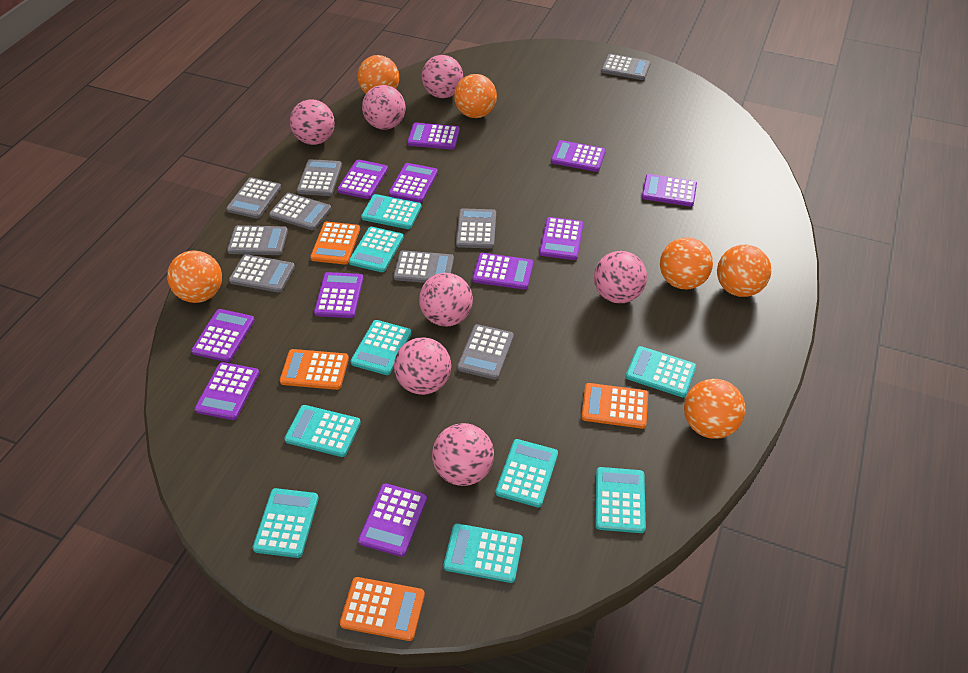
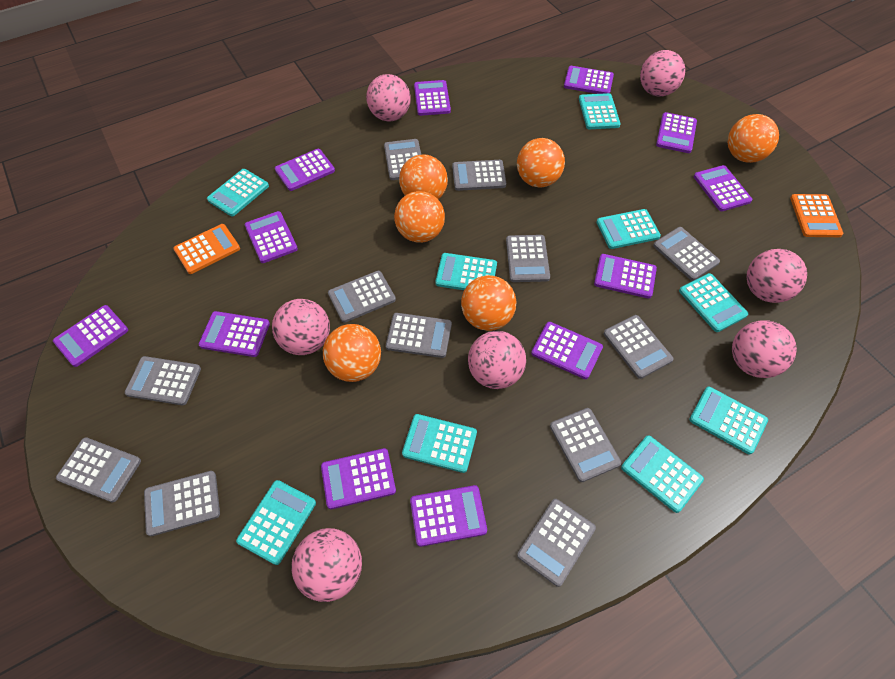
grey calculator: 9 -> 12
orange calculator: 4 -> 2
purple calculator: 11 -> 12

